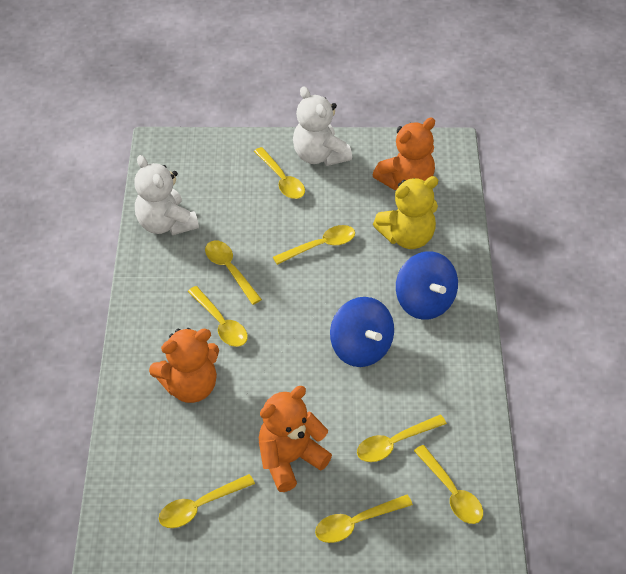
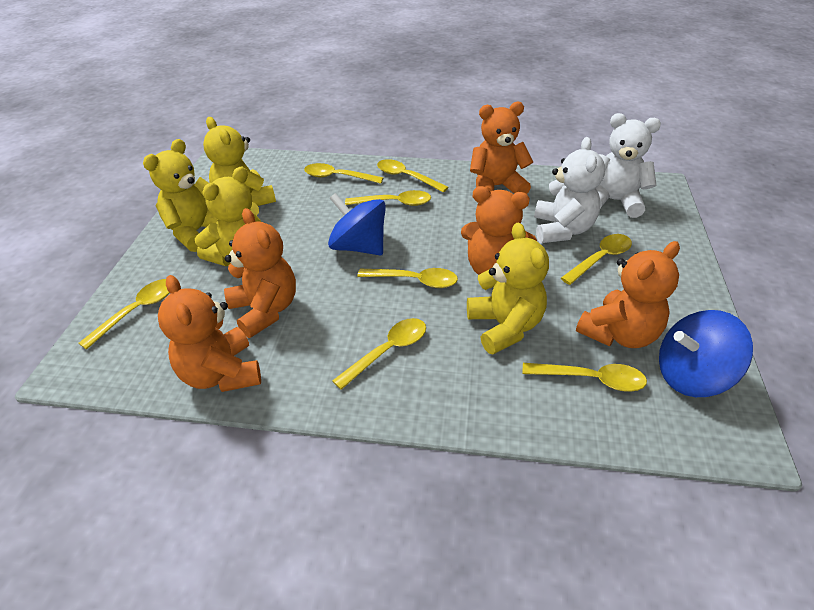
orange teddy bear: 3 -> 5
yellow teddy bear: 1 -> 4

